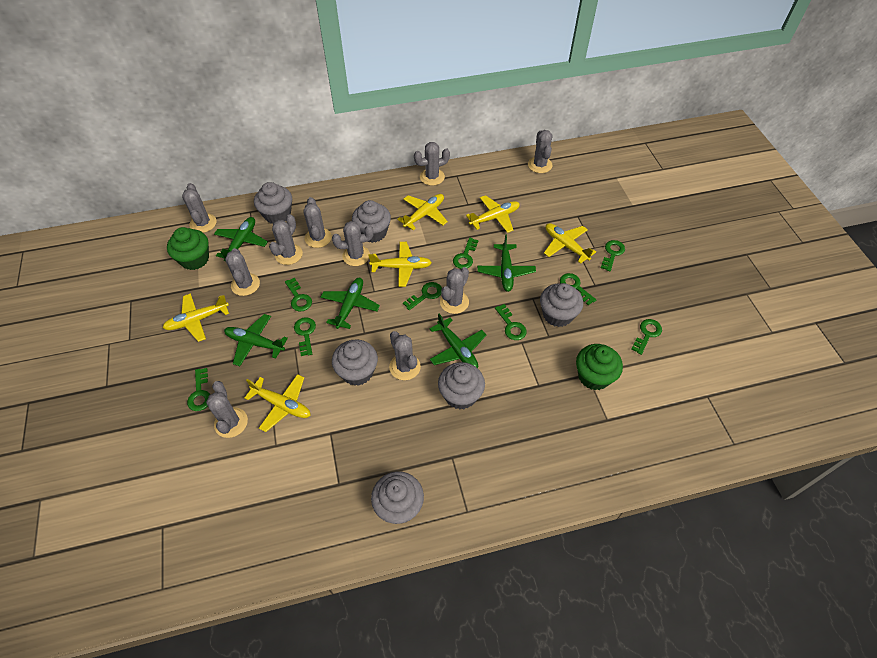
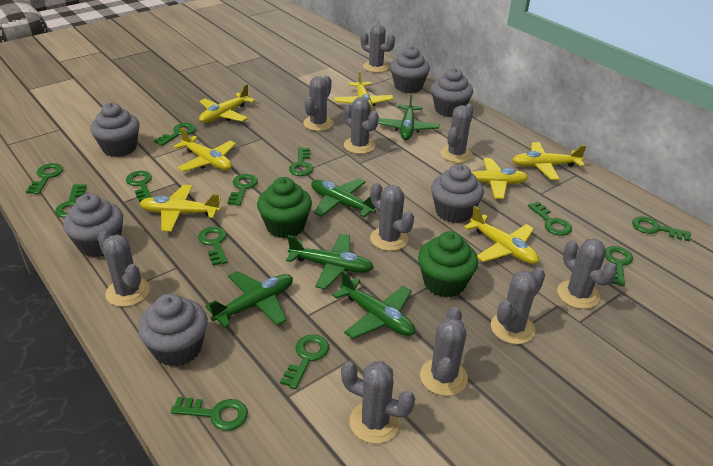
green key: 9 -> 12
yellow plane: 6 -> 7

